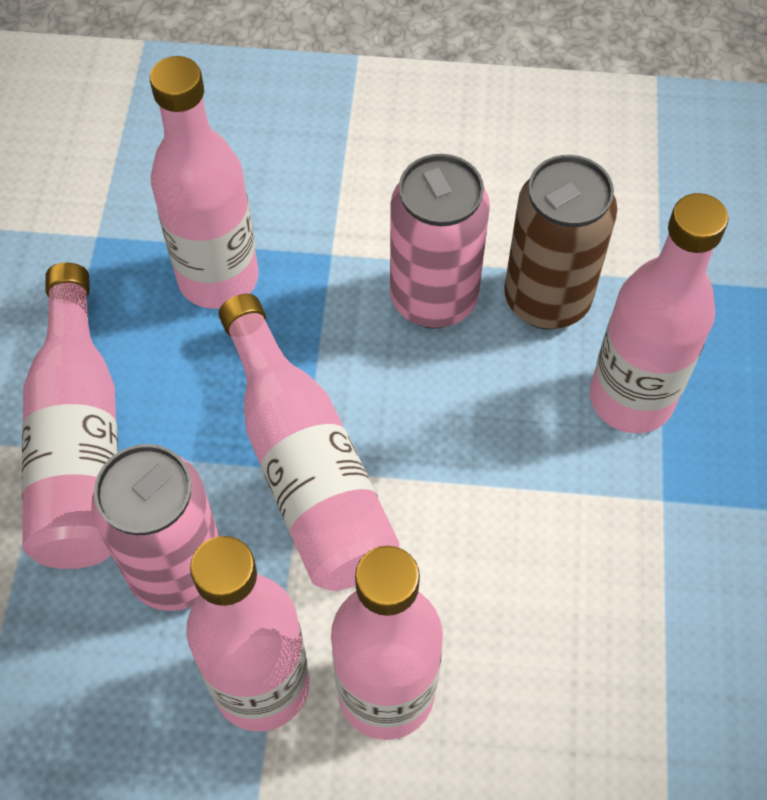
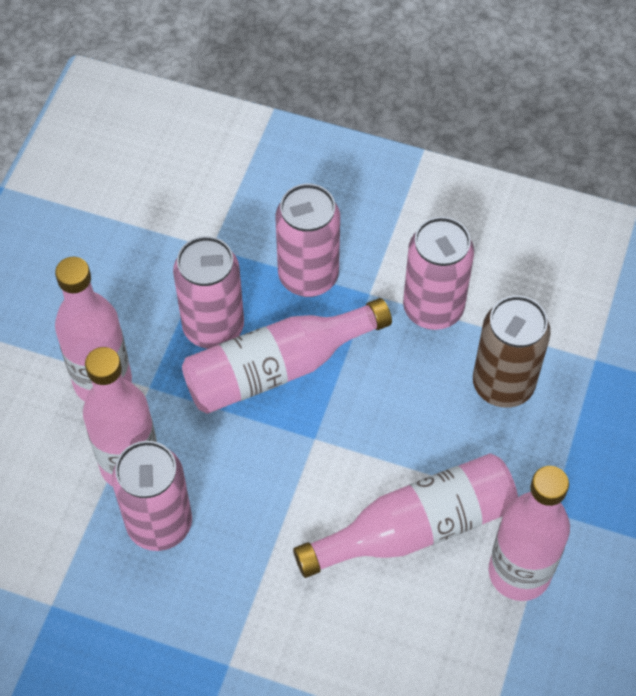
pink bottle: 6 -> 5
pink can: 2 -> 4

